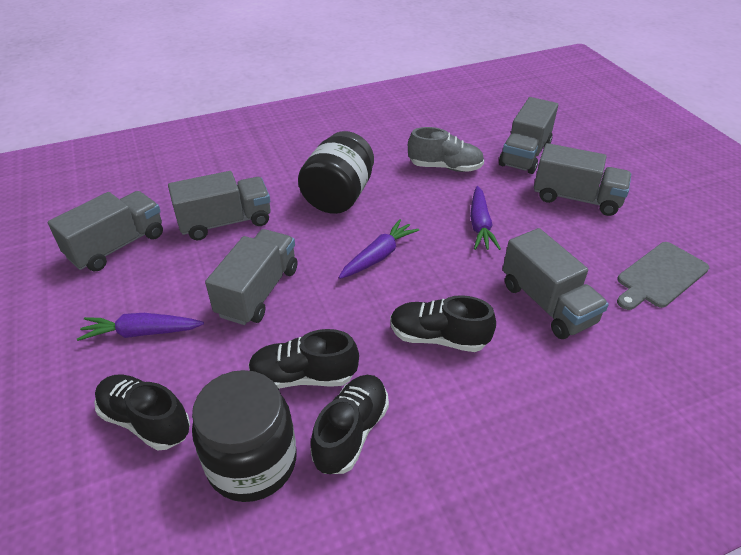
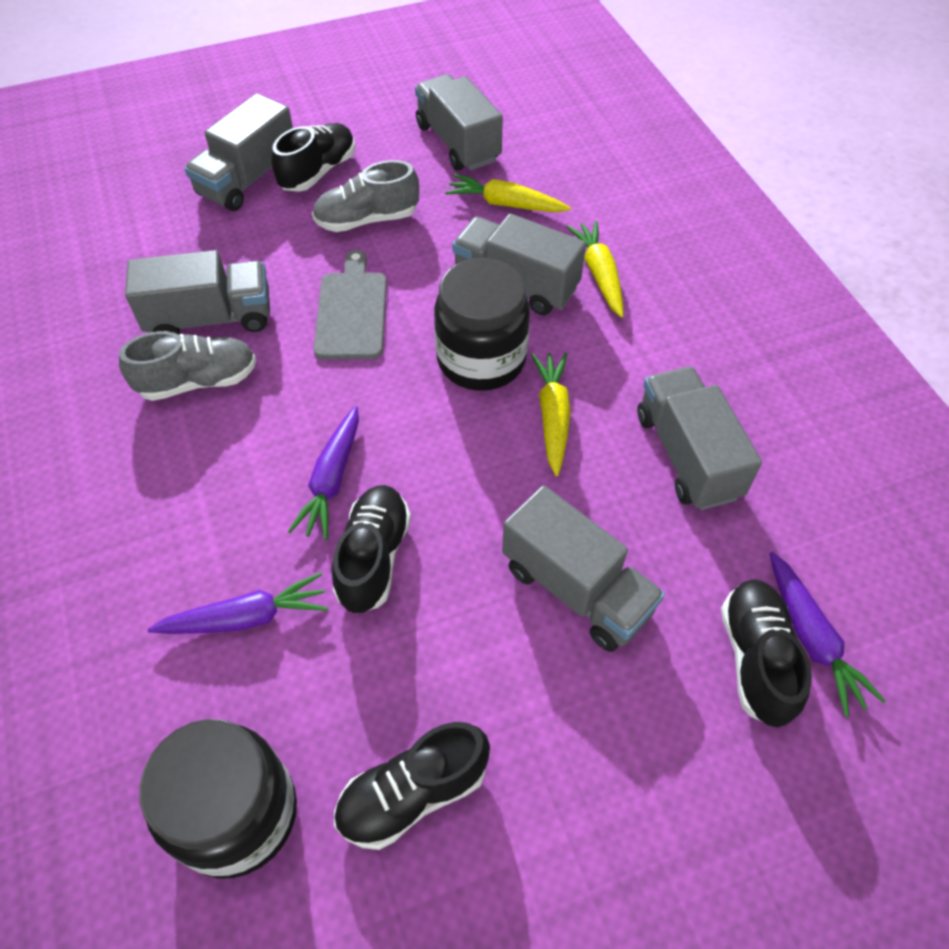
grey shoe: 1 -> 2
yellow carrot: 0 -> 3

